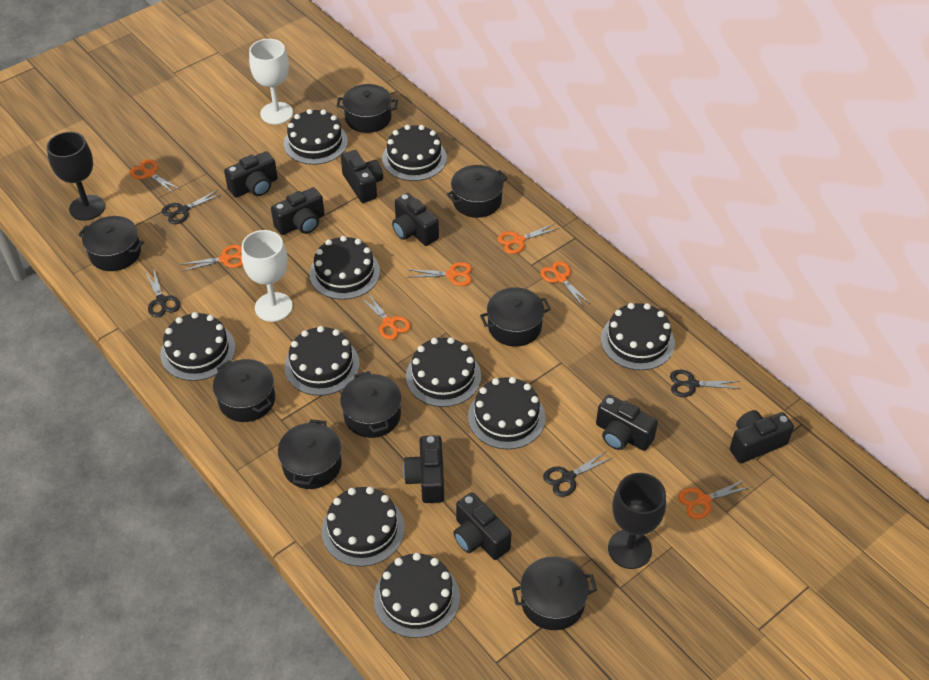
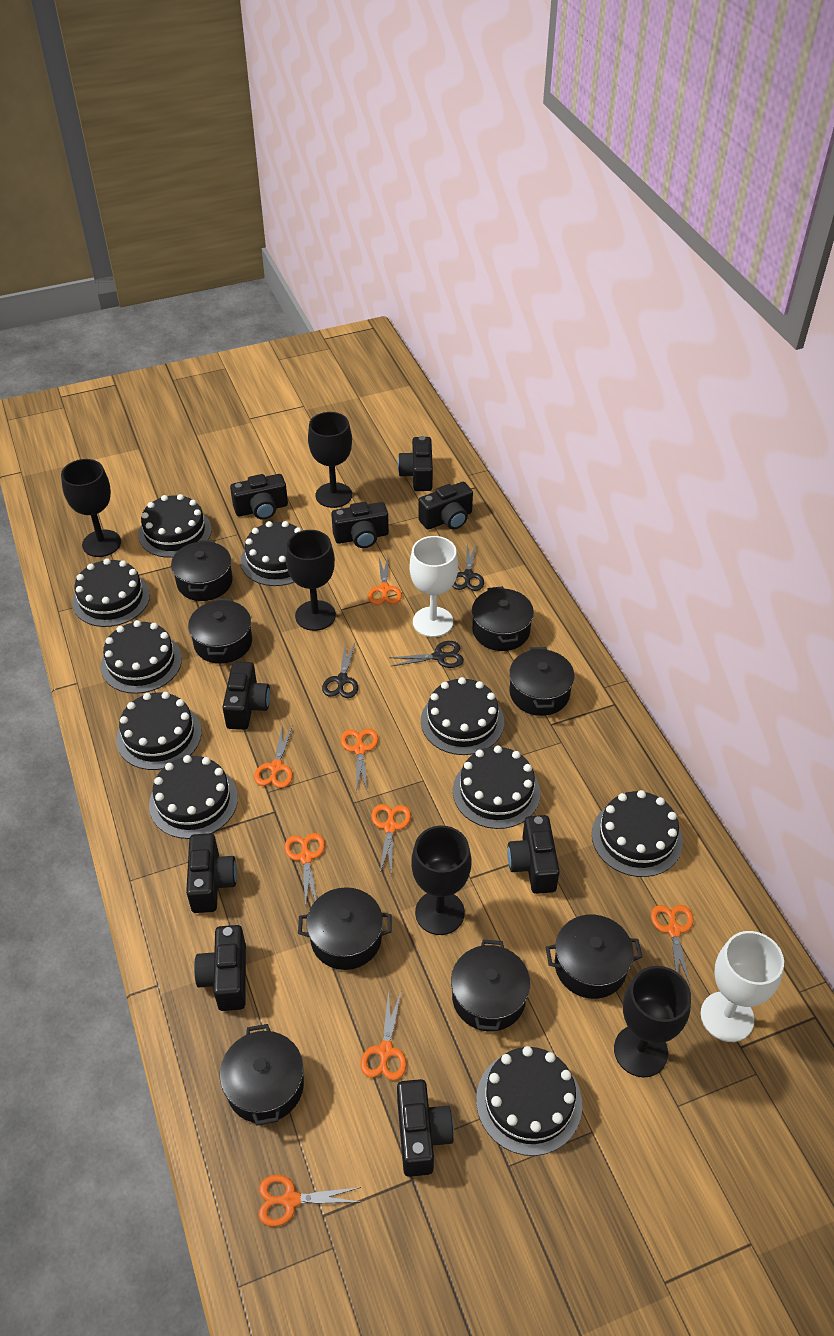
black camera: 8 -> 9
black goblet: 2 -> 5
black scissors: 4 -> 3
orange scissors: 7 -> 8

